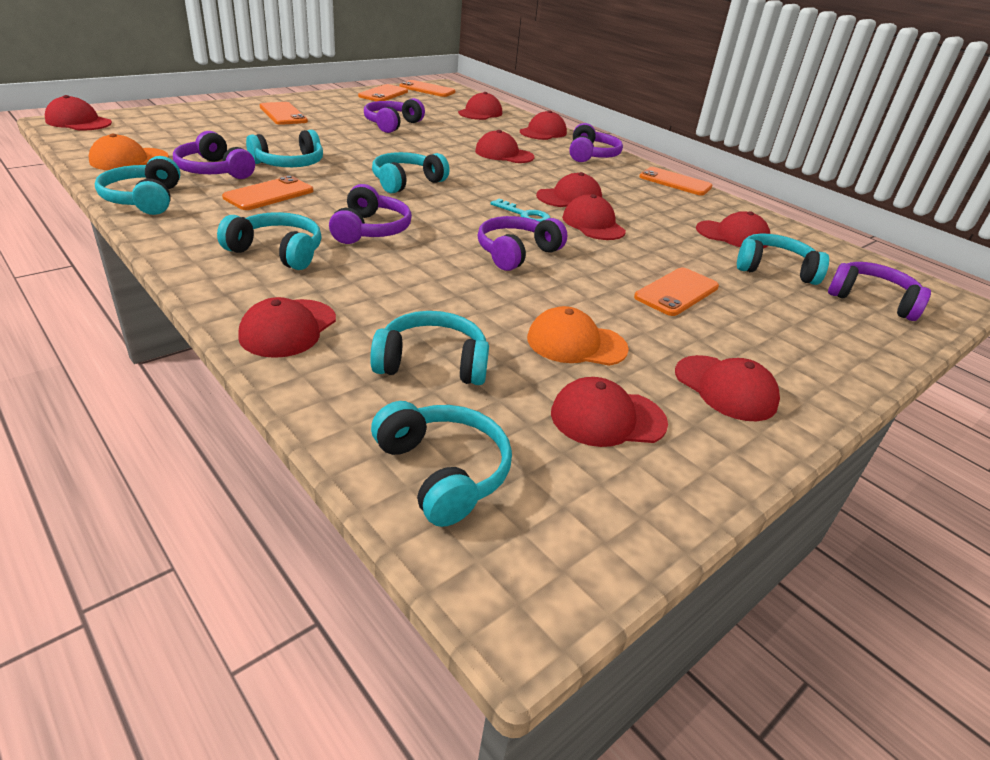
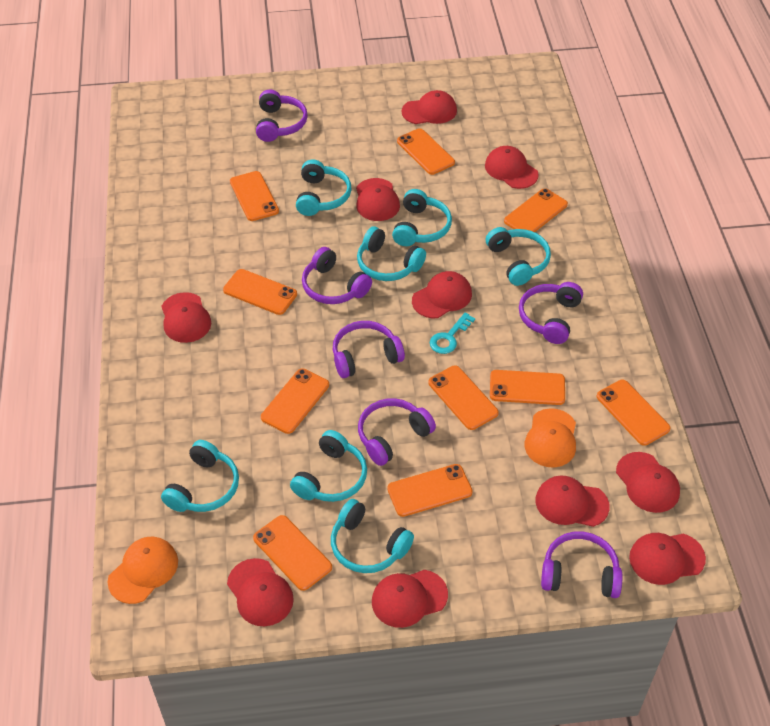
orange phone: 6 -> 10

